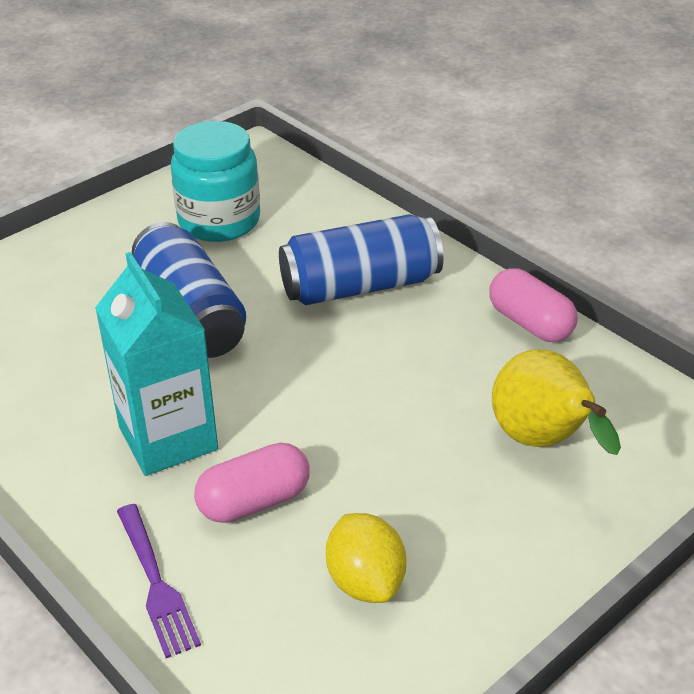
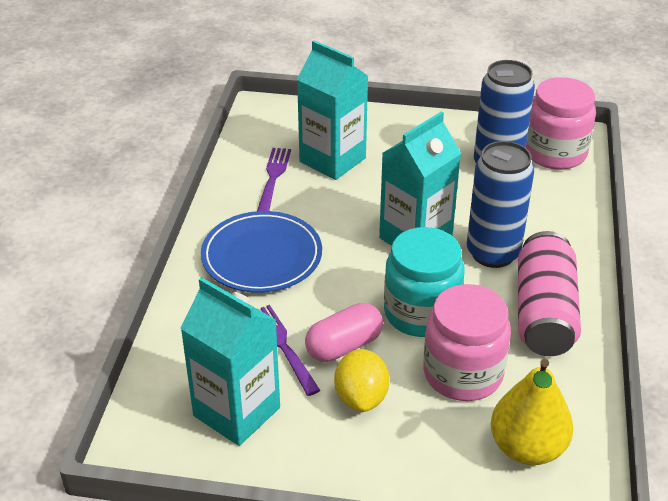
blue plate: 0 -> 1
pink can: 0 -> 1
pink capsule: 2 -> 1
pink jar: 0 -> 2
purple fork: 1 -> 2
turquoise carton: 1 -> 3

